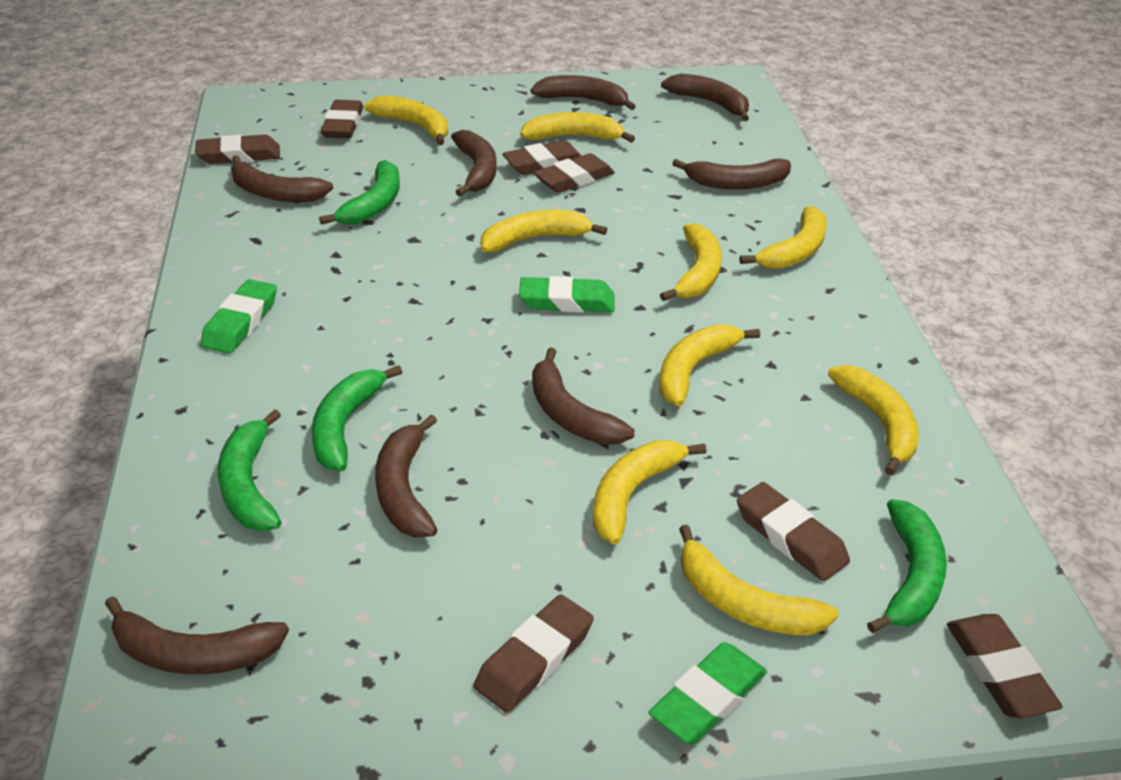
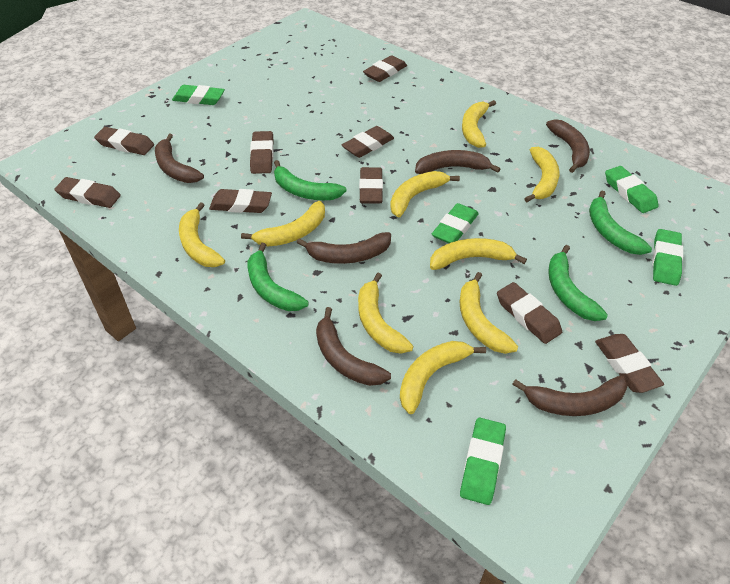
brown banana: 8 -> 6
brown eraser: 7 -> 9
green eraser: 3 -> 5

